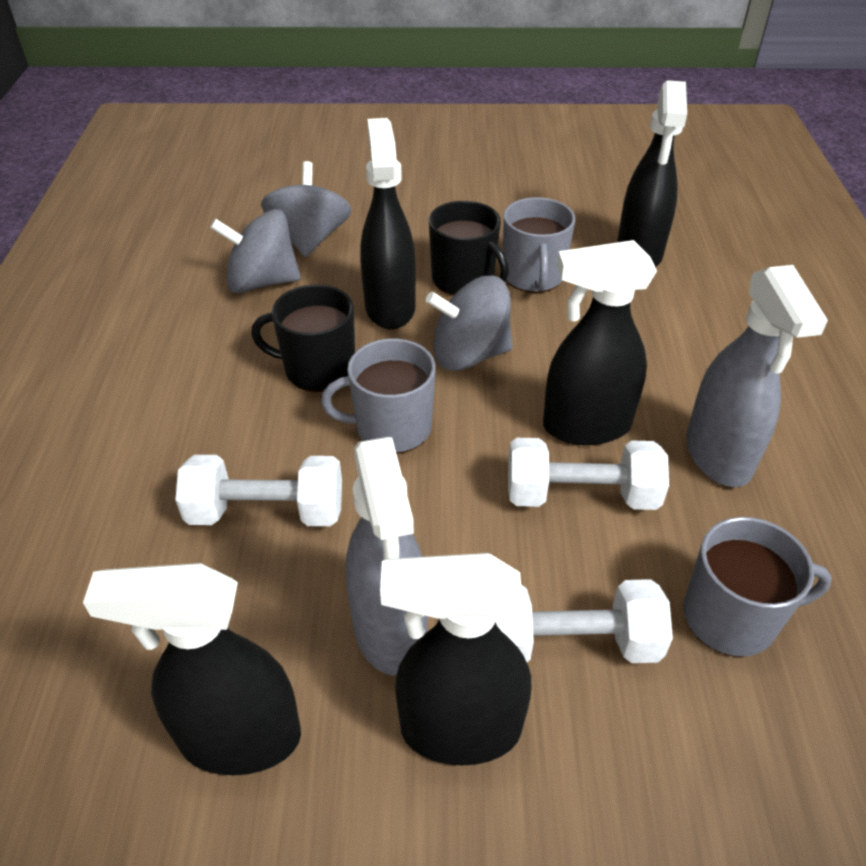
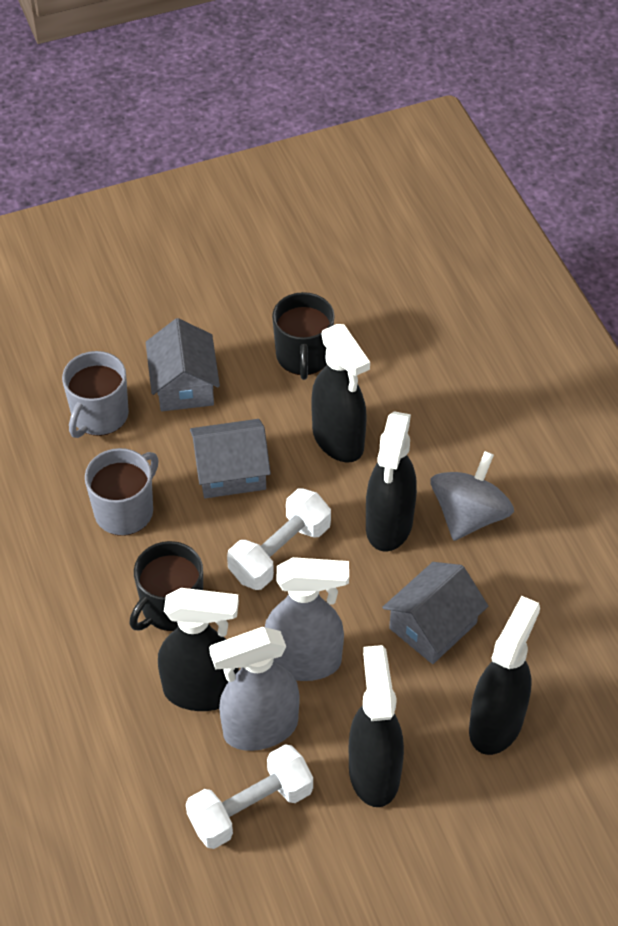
grey house: 0 -> 3
grey mug: 3 -> 2
grey spinning top: 3 -> 1
white dumbbell: 3 -> 2

